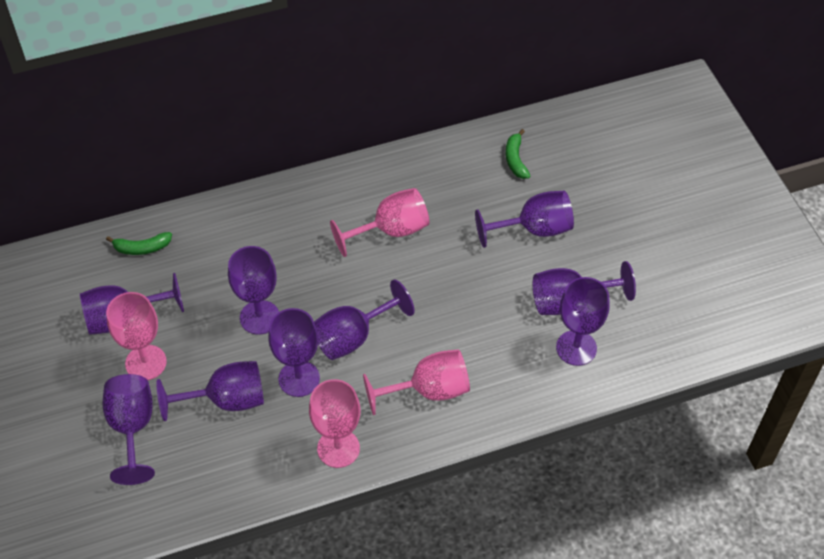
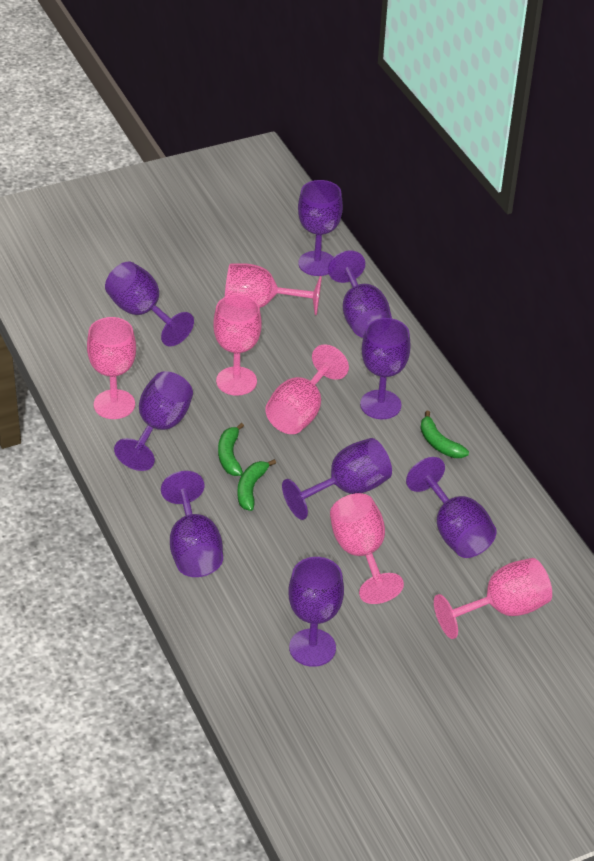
green banana: 2 -> 3
pink goblet: 4 -> 6

